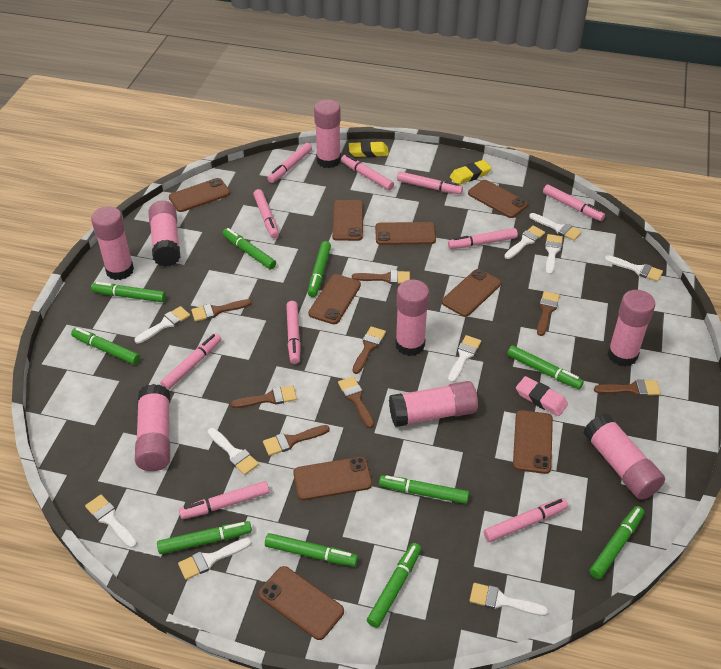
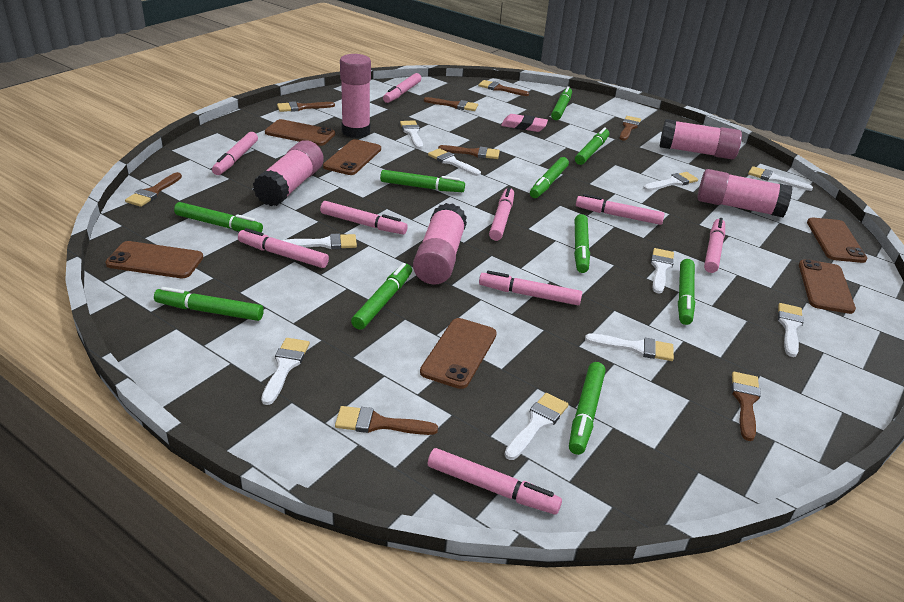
brown phone: 9 -> 6
pink glue stick: 8 -> 5
pink marker: 10 -> 9
yellow eraser: 2 -> 0

